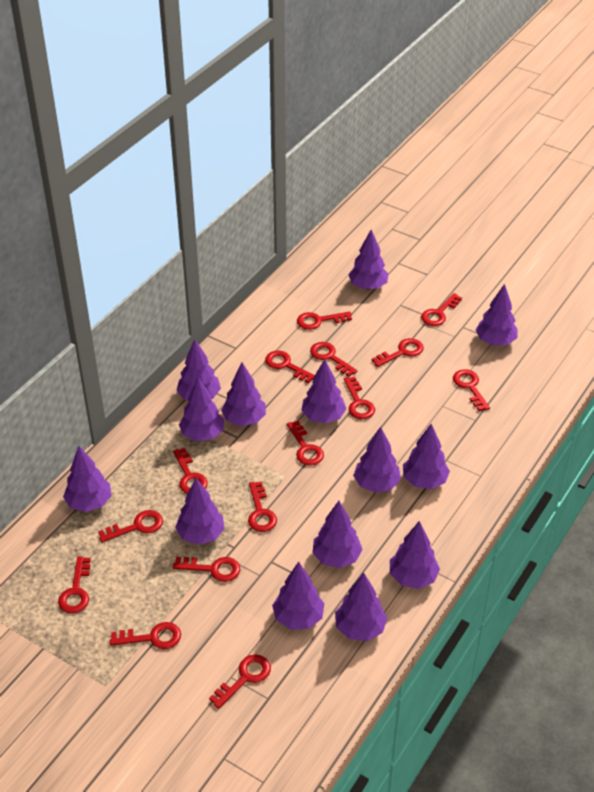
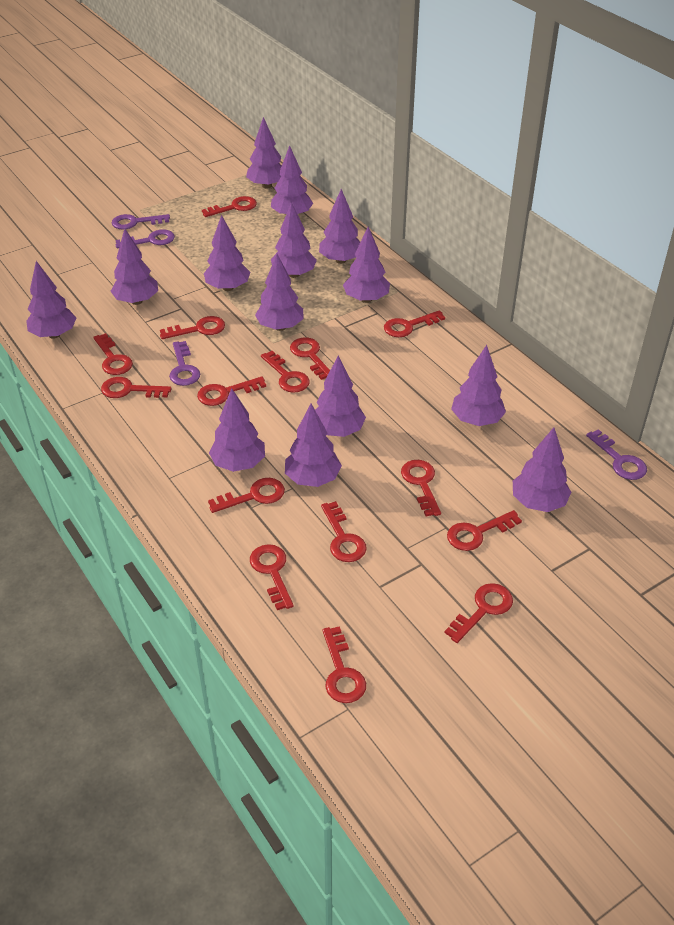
purple key: 0 -> 4

